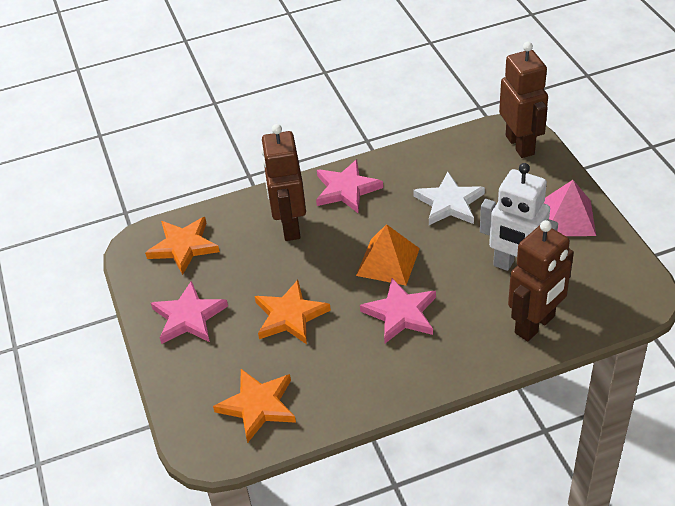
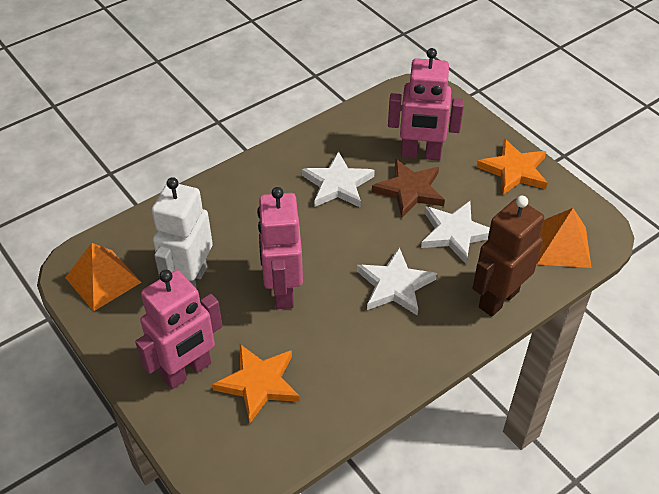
brown robot: 3 -> 1
brown star: 0 -> 1
orange pyramid: 1 -> 2
orange star: 3 -> 2
pink pyramid: 1 -> 0
pink robot: 0 -> 3
pink star: 3 -> 0
white star: 1 -> 3

